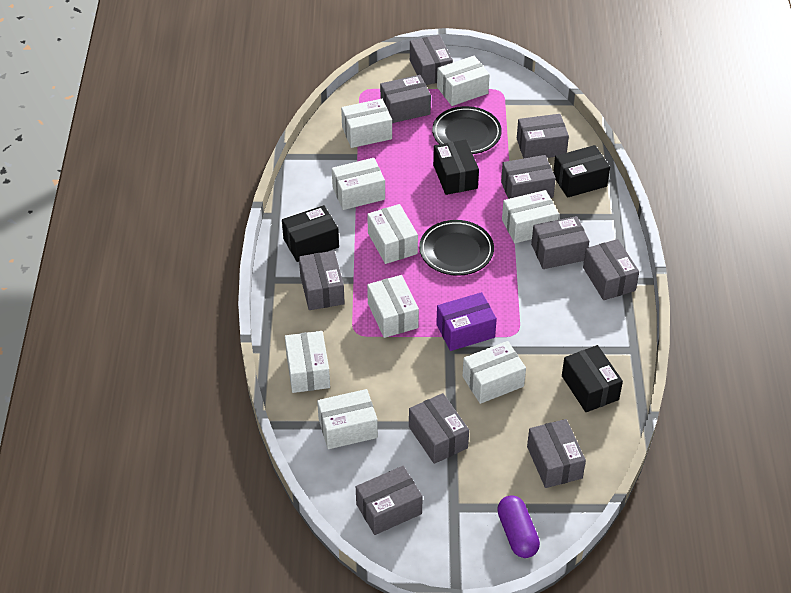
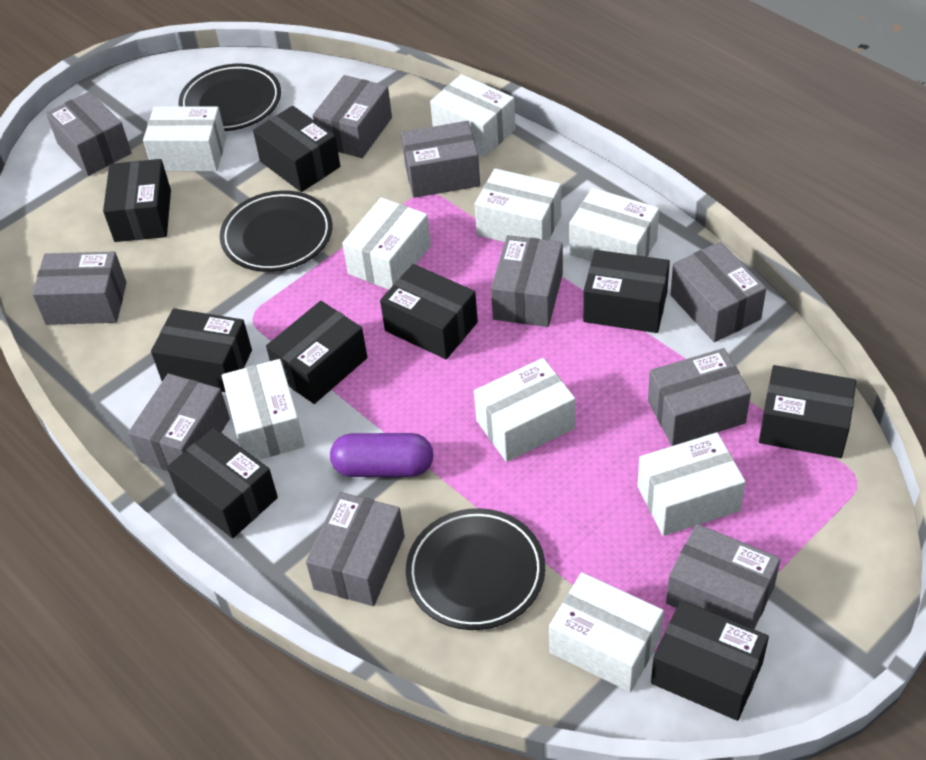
black box: 4 -> 9
black plate: 2 -> 3
purple box: 1 -> 0

